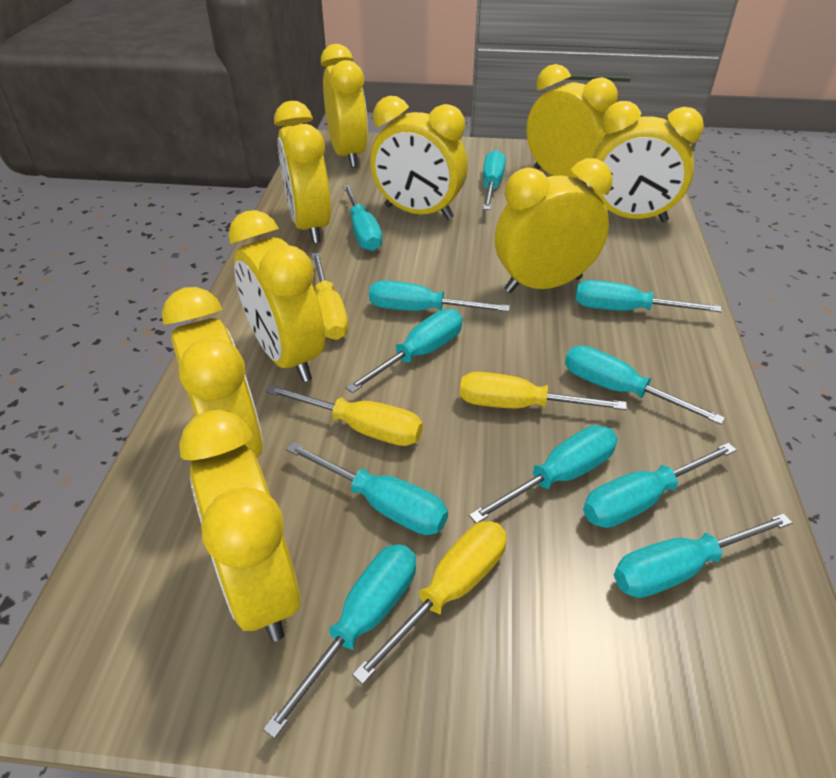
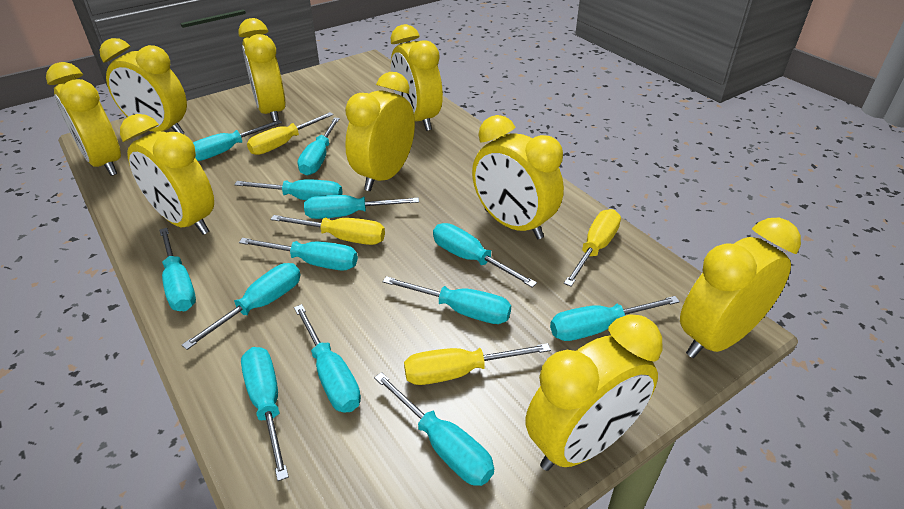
turquoise screwdriver: 11 -> 13

